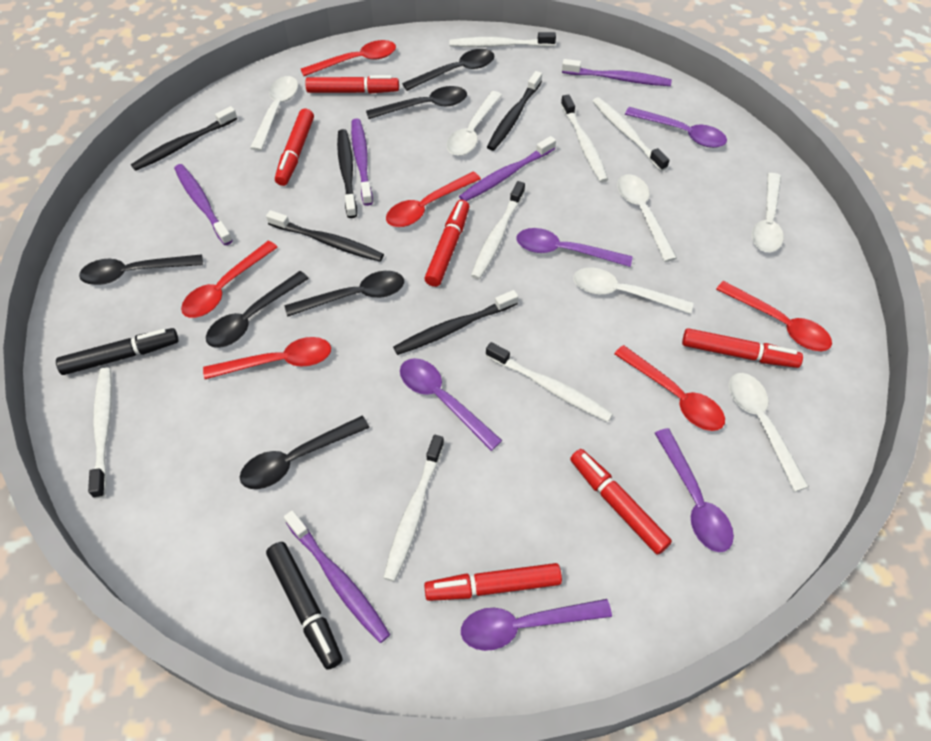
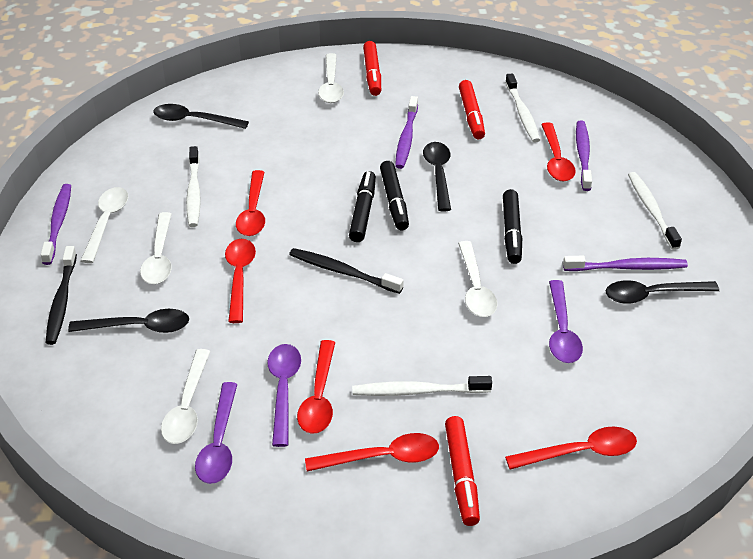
black marker: 2 -> 3
black spoon: 6 -> 4
black toothbrush: 5 -> 2
purple spoon: 5 -> 3
purple toothbrush: 5 -> 4
red marker: 6 -> 3
white spoon: 6 -> 5
white toothbrush: 7 -> 4

